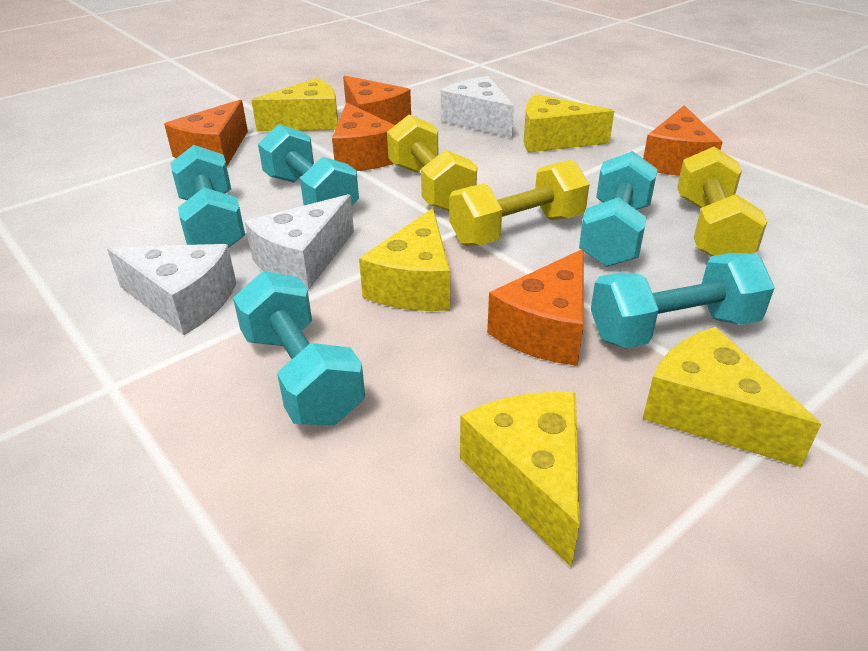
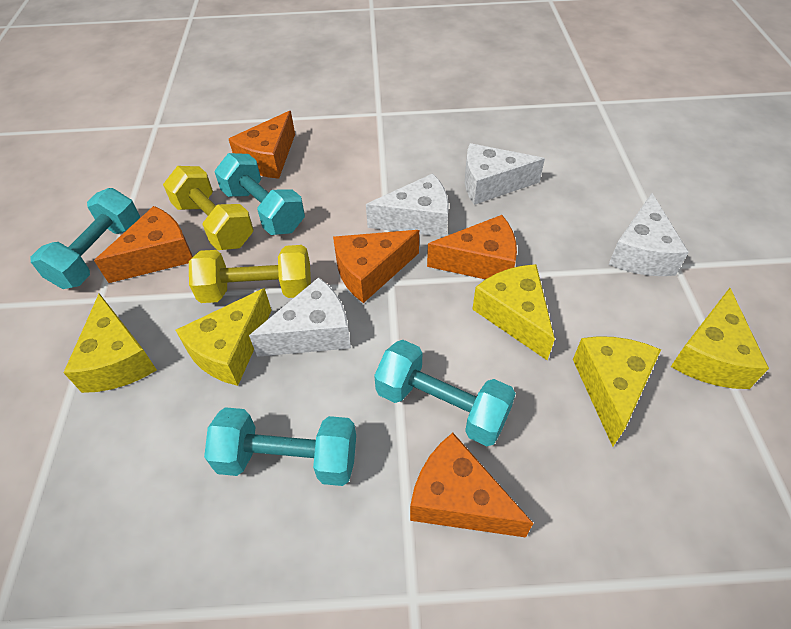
turquoise dumbbell: 5 -> 4
white cheese: 3 -> 4
yellow dumbbell: 3 -> 2

